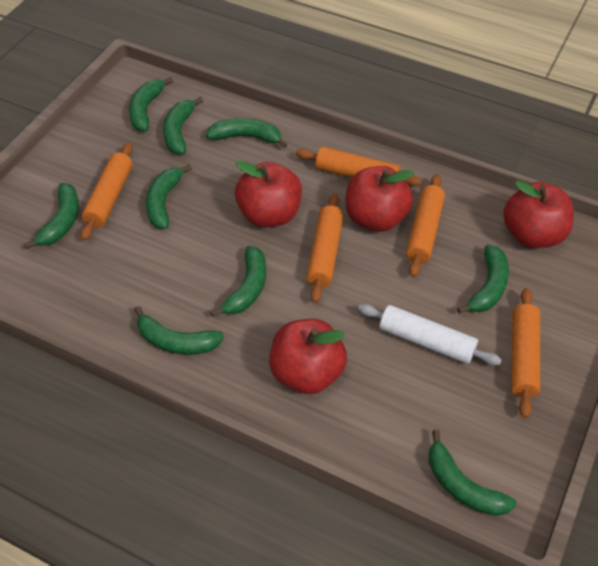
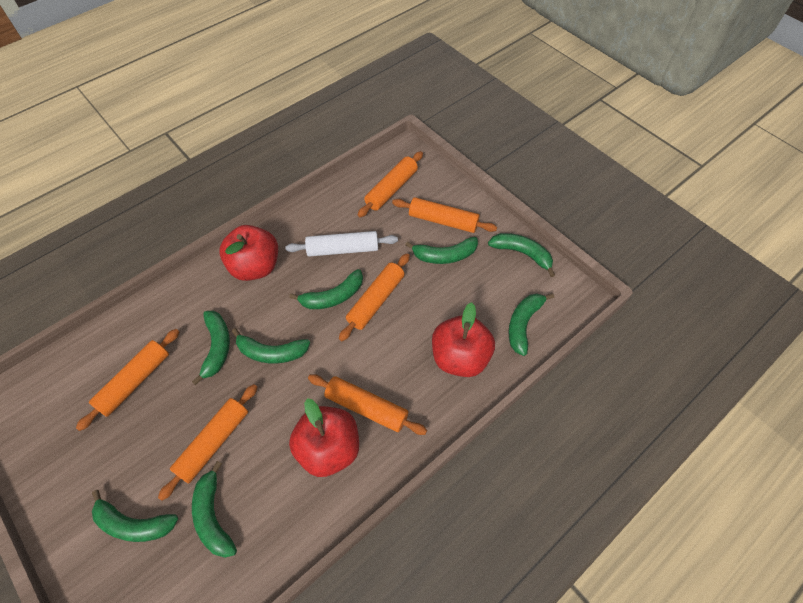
green banana: 9 -> 8
orange rolling pin: 5 -> 6
red apple: 4 -> 3

